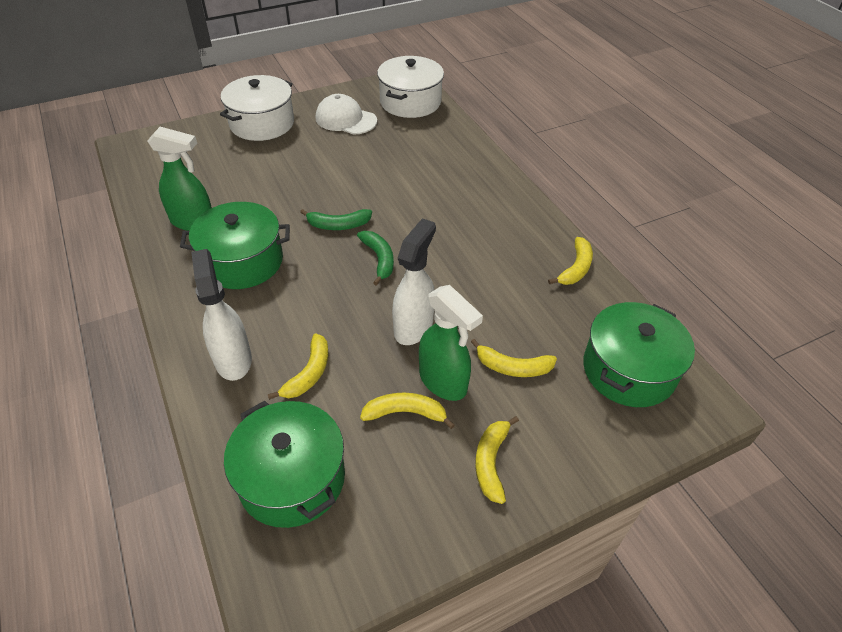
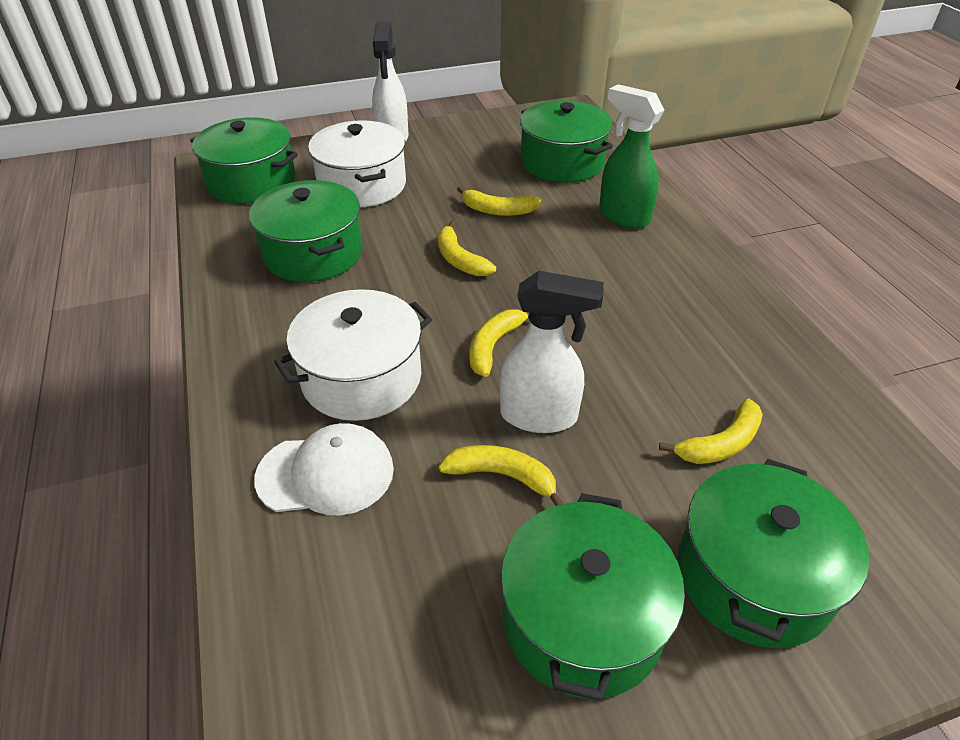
green banana: 2 -> 0
green pot: 3 -> 5
green spray bottle: 2 -> 1

